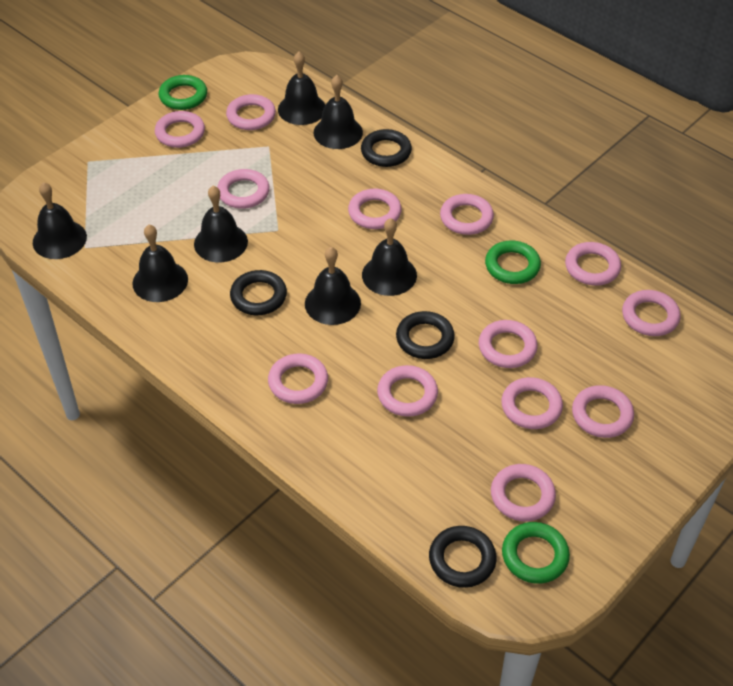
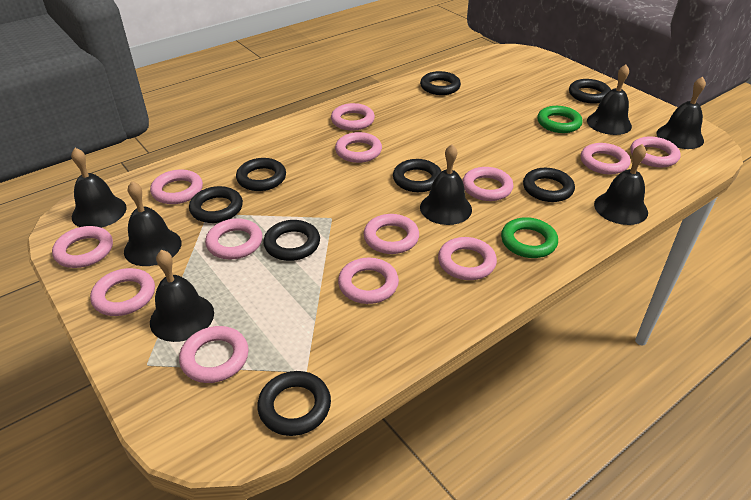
black ring: 4 -> 8
green ring: 3 -> 2

